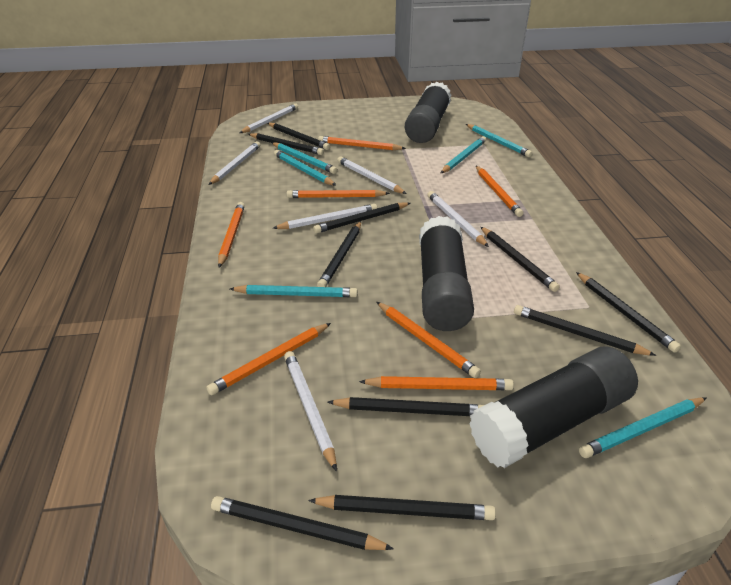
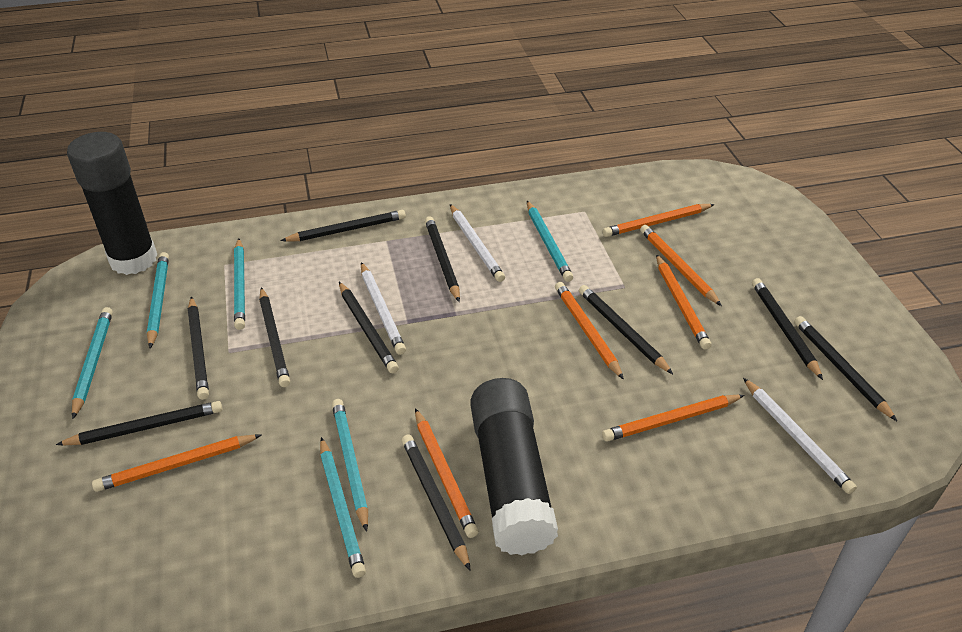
black glue stick: 3 -> 2
white pencil: 6 -> 3

